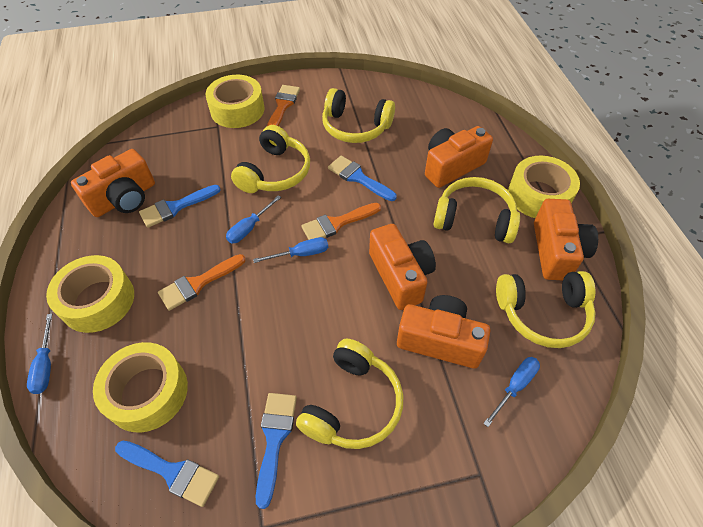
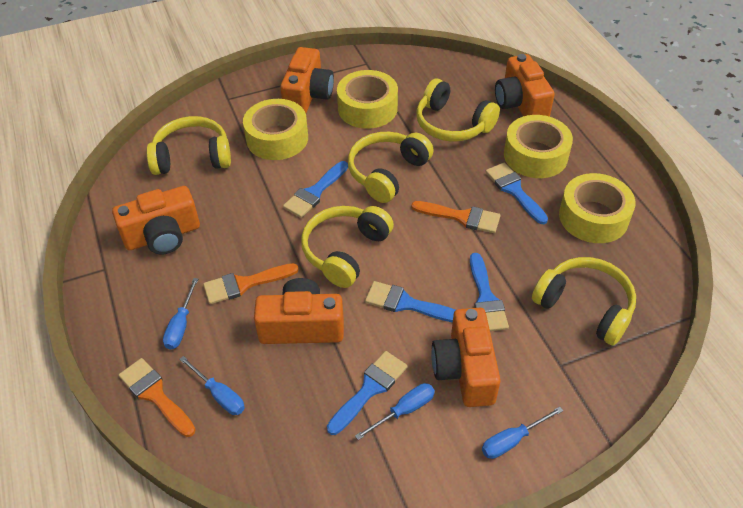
blue brush: 4 -> 5

